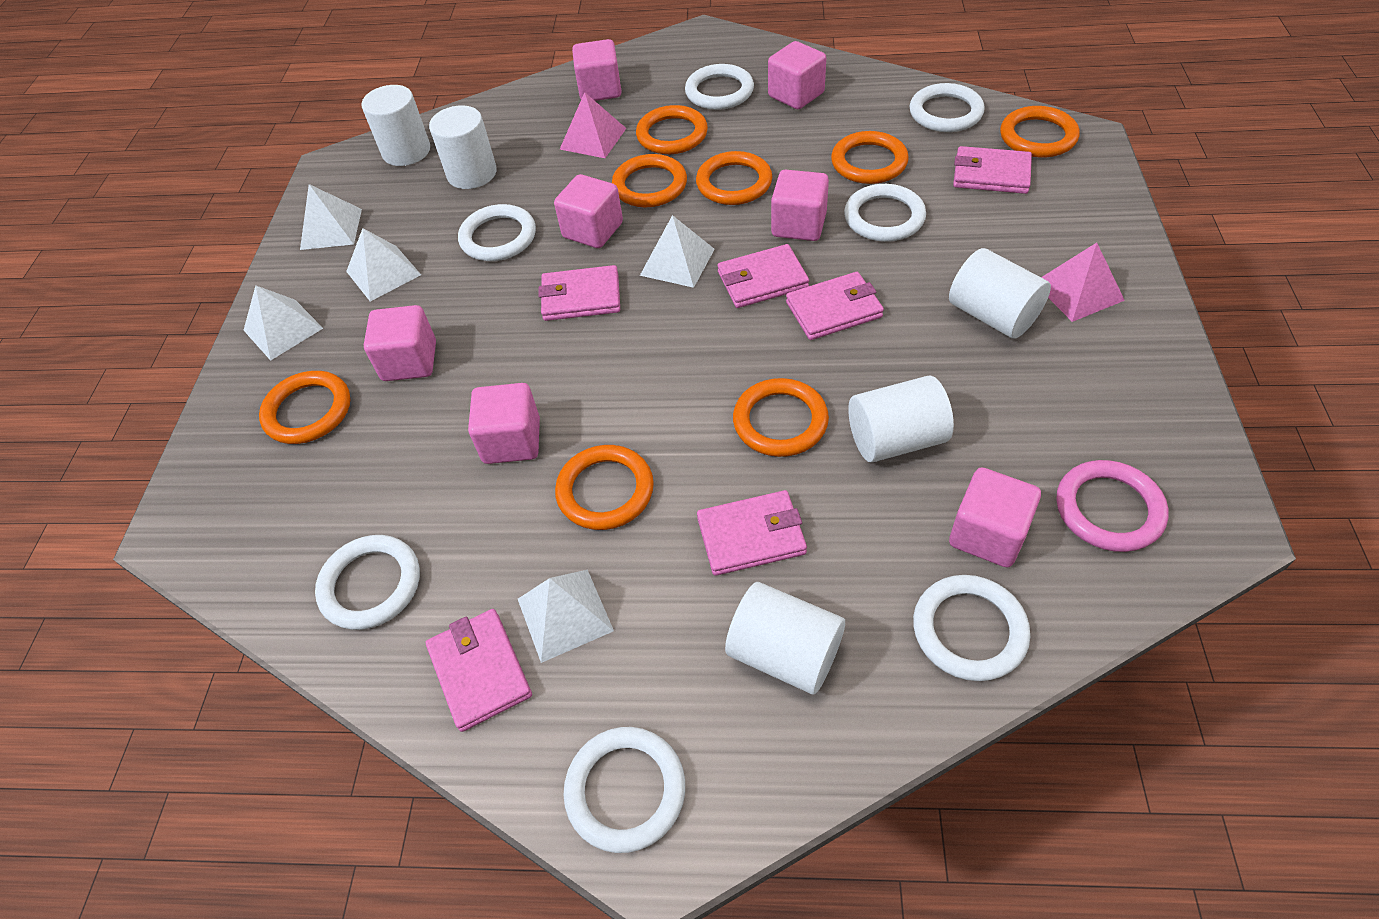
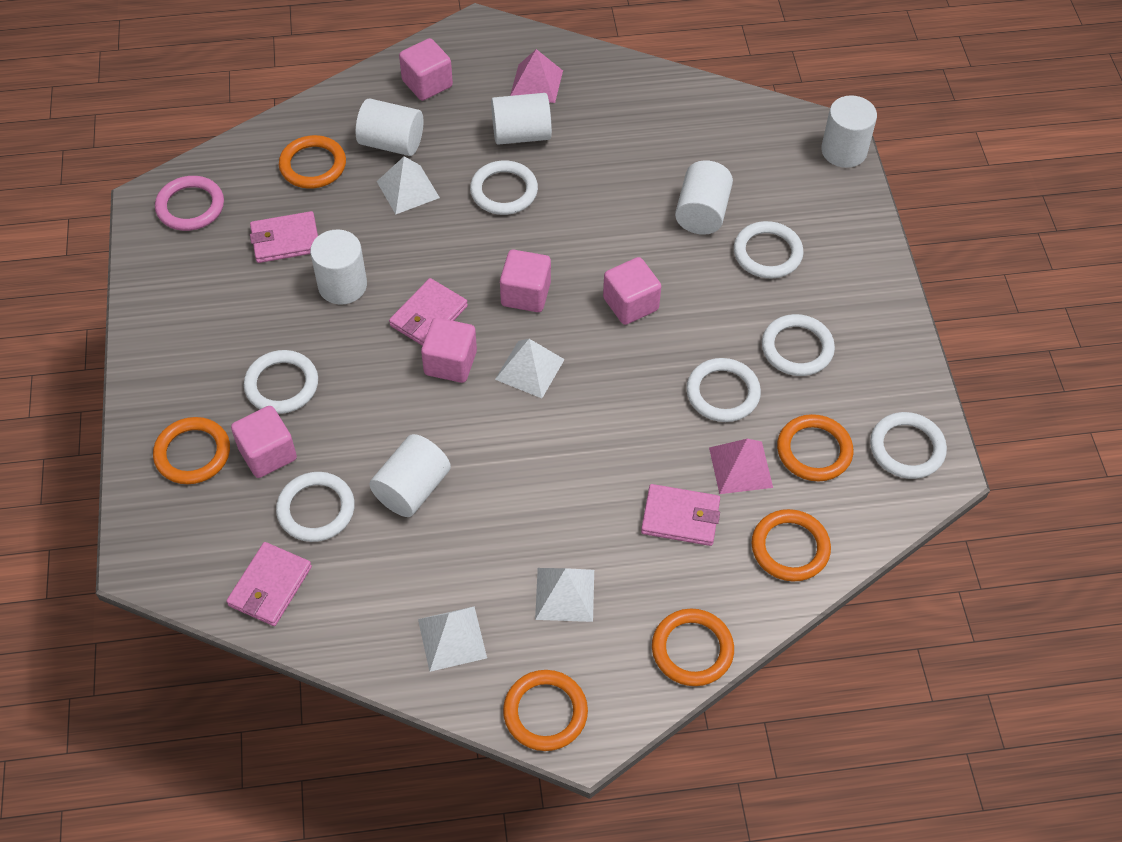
orange ring: 8 -> 6
pink cube: 7 -> 5
pink wallet: 6 -> 4
white cylinder: 5 -> 6
white pyramid: 5 -> 4

